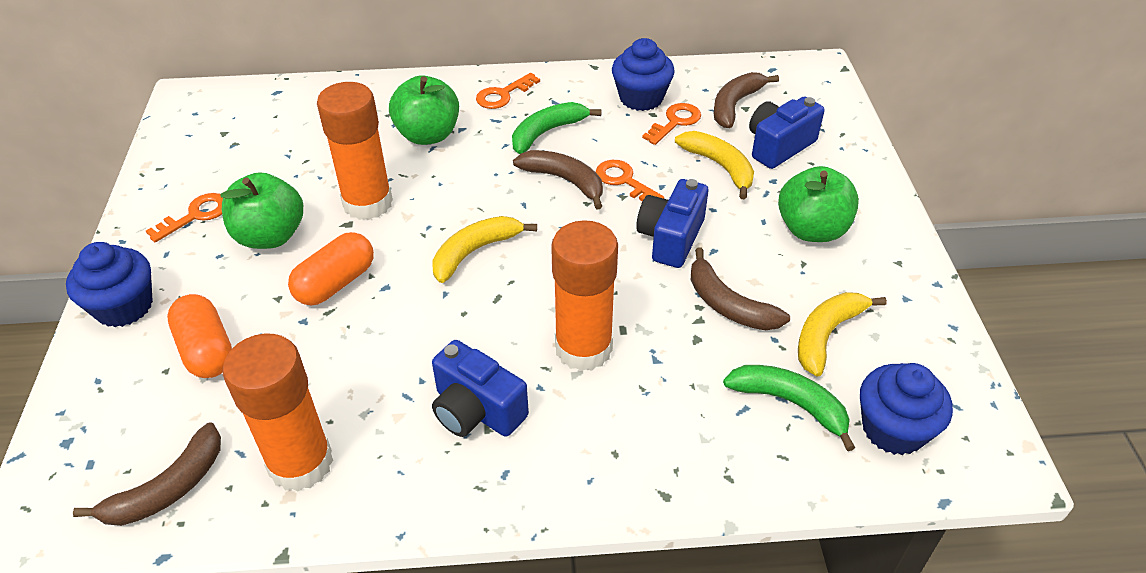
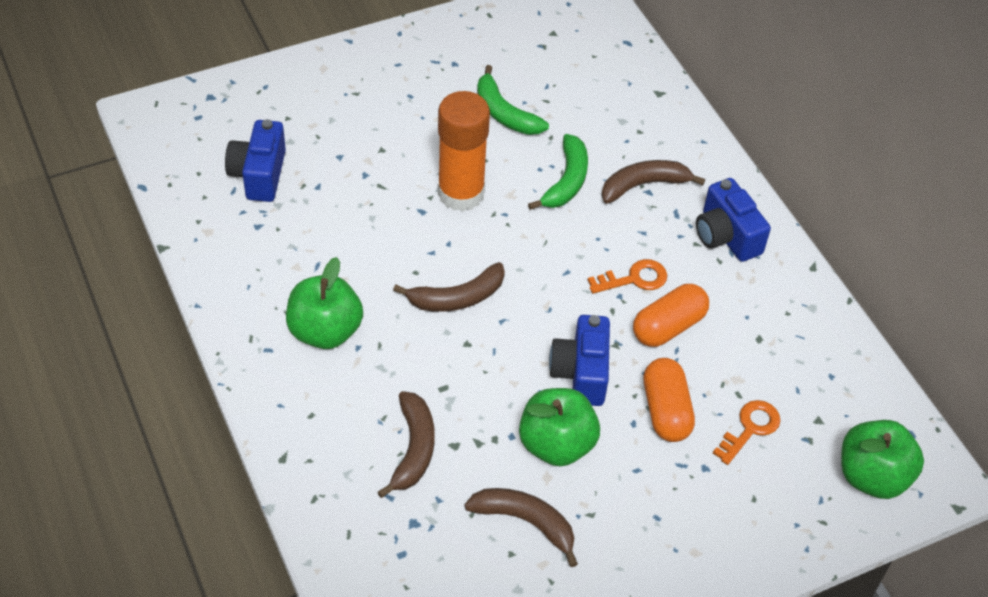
blue cupcake: 3 -> 0
orange glue stick: 3 -> 1
orange key: 4 -> 2
yellow banana: 3 -> 0

